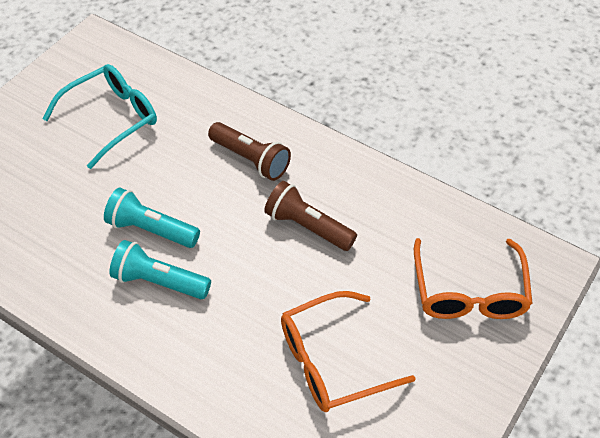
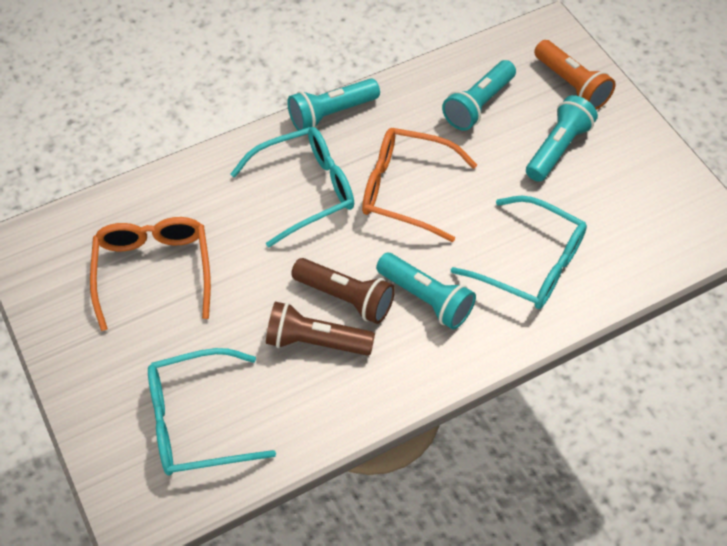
orange flashlight: 0 -> 1
turquoise flashlight: 2 -> 4
turquoise glasses: 1 -> 3

